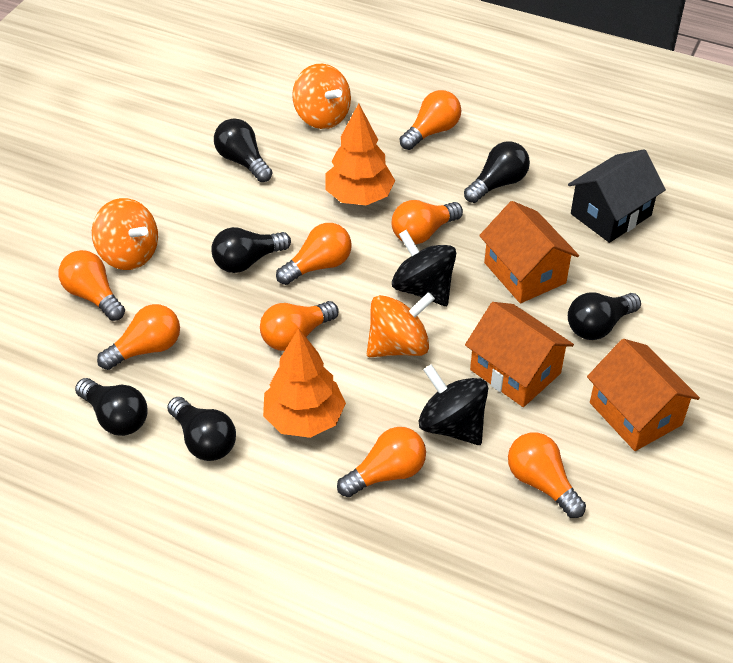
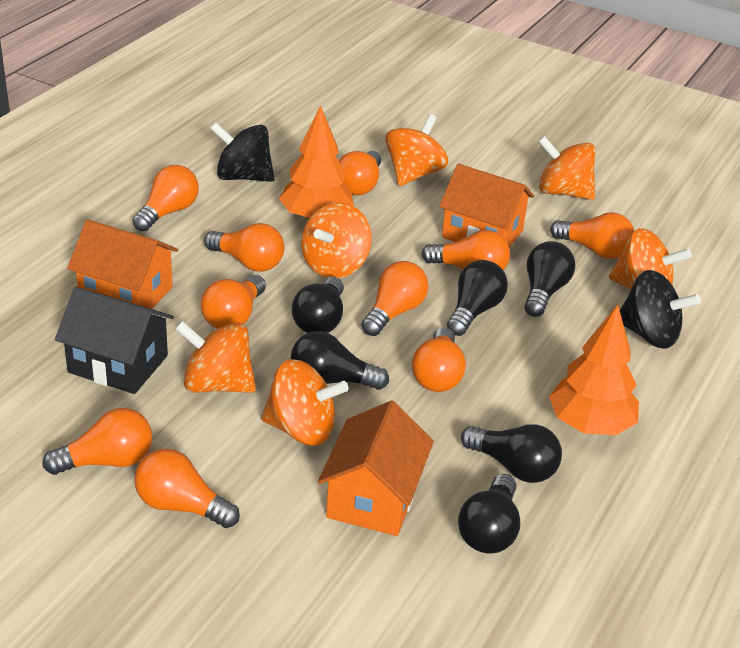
orange light bulb: 8 -> 10
orange spinning top: 3 -> 6

